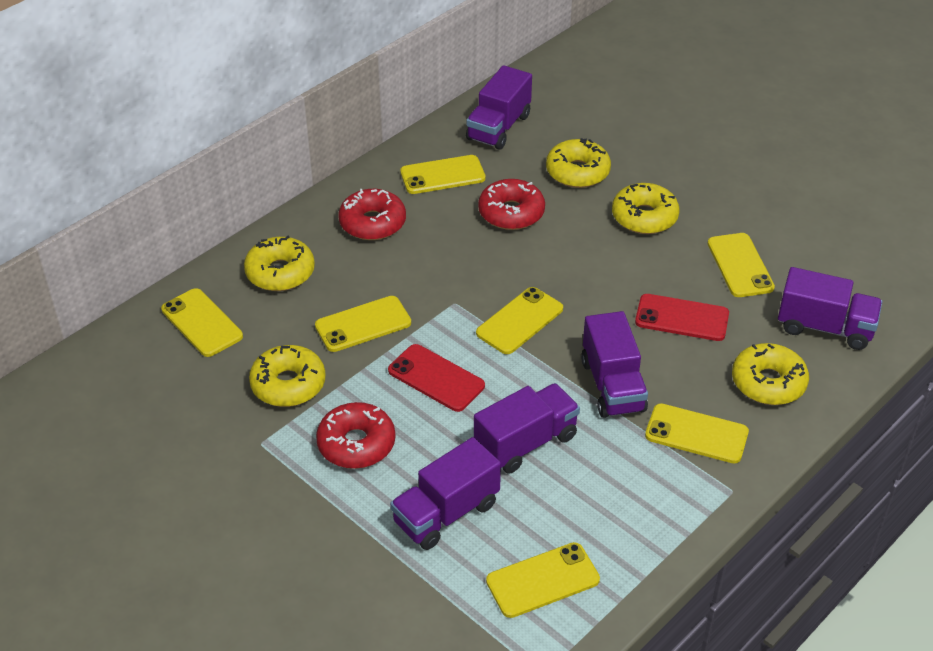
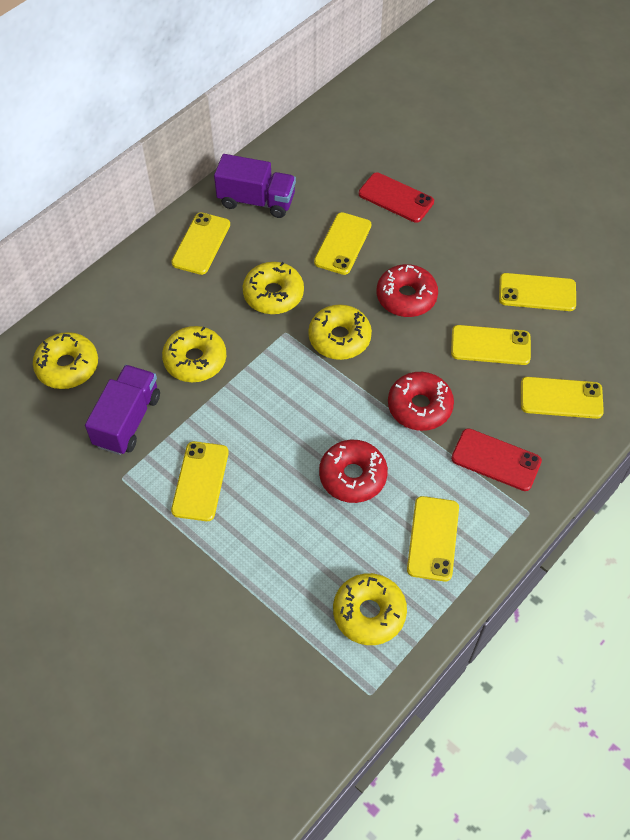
purple truck: 5 -> 2

